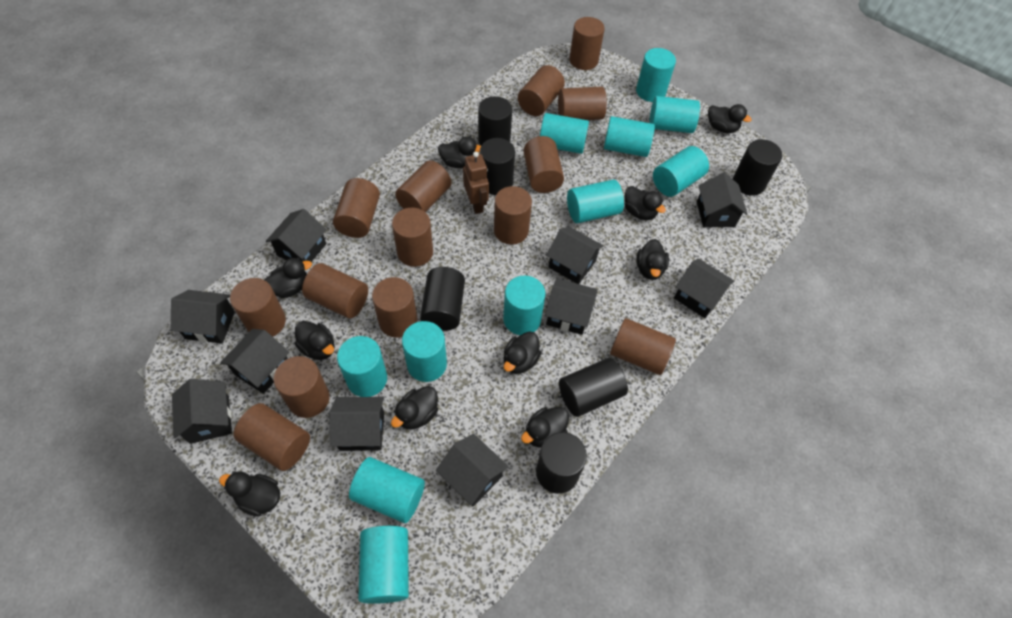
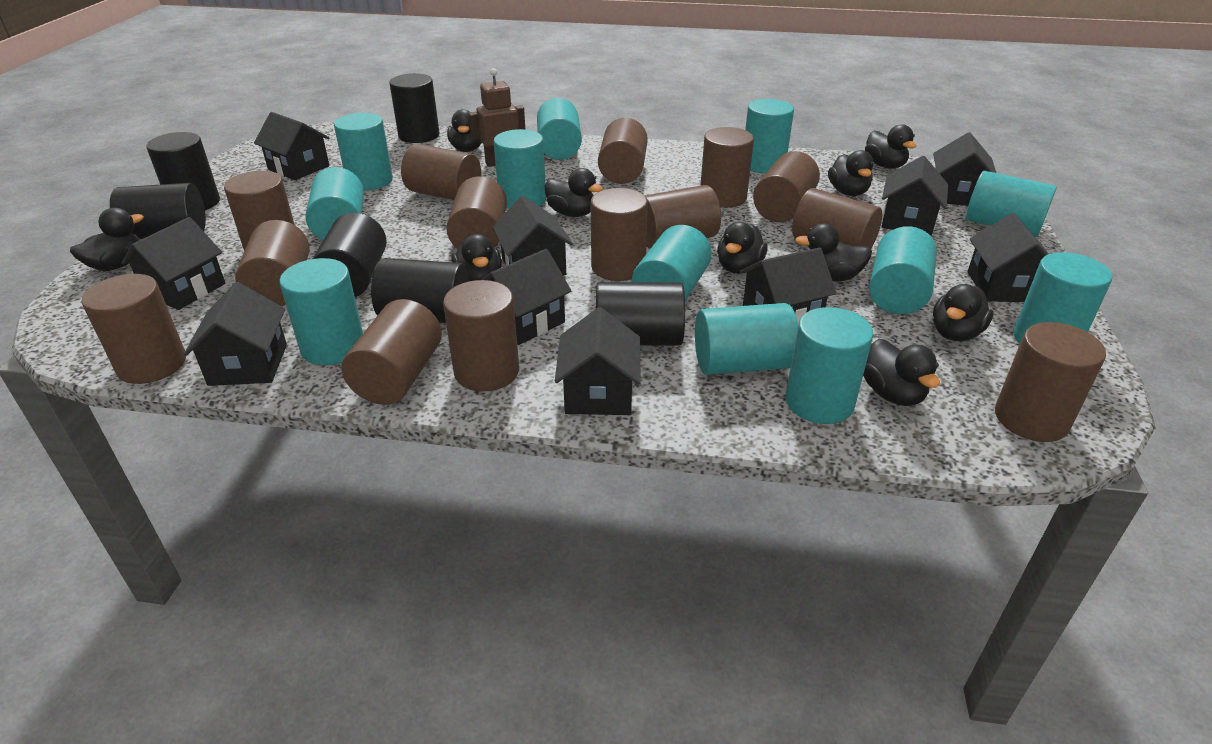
turquoise cylinder: 11 -> 12

